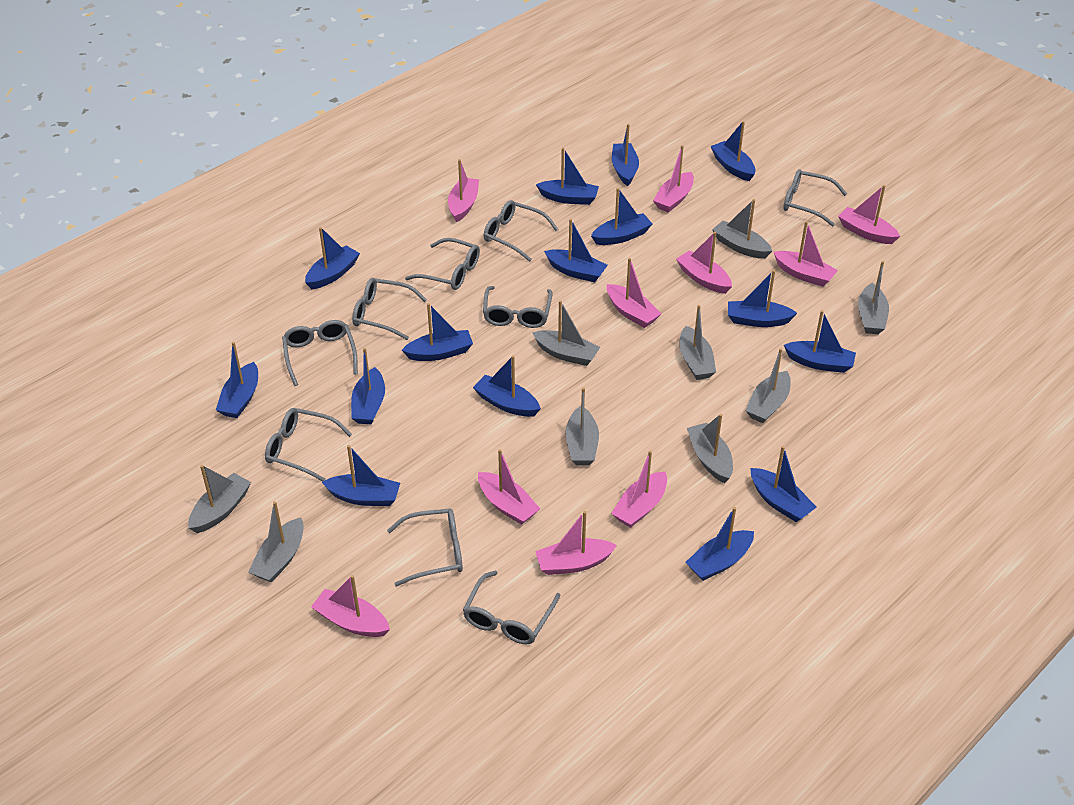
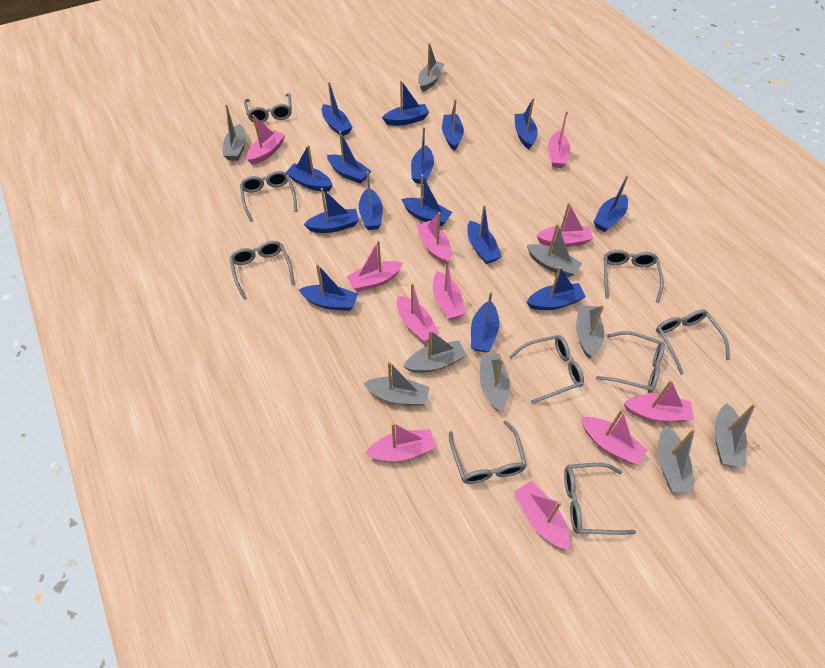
pink boat: 10 -> 11

